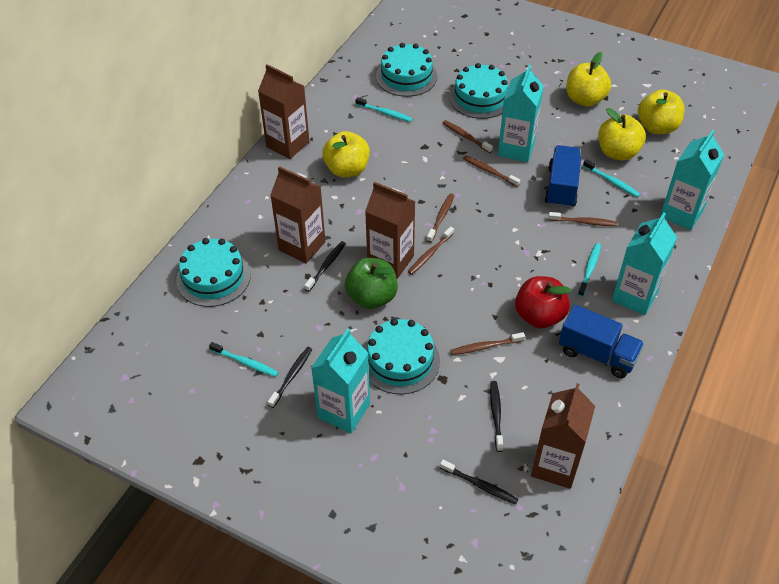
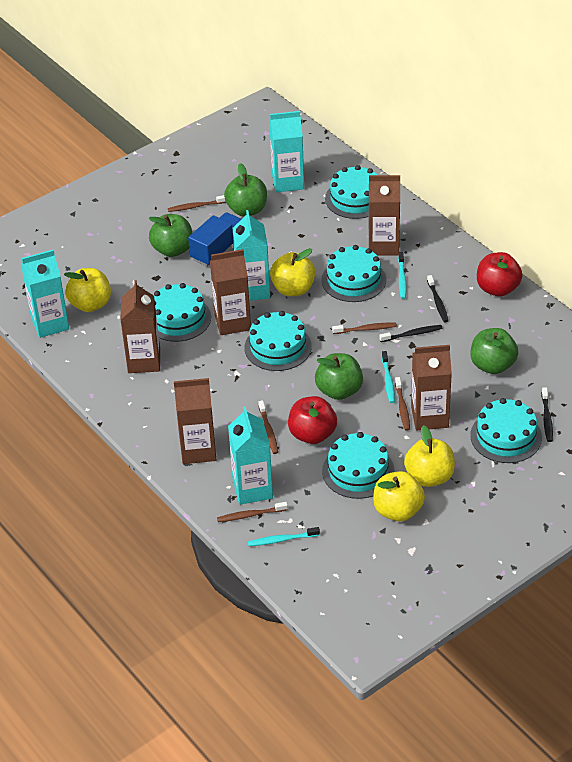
black toothbrush: 4 -> 3
blue truck: 2 -> 1
brown carton: 4 -> 5
brown toothbrush: 6 -> 5
green apple: 1 -> 4
red apple: 1 -> 2
turquoise cake: 4 -> 6
turquoise toothbrush: 4 -> 3

